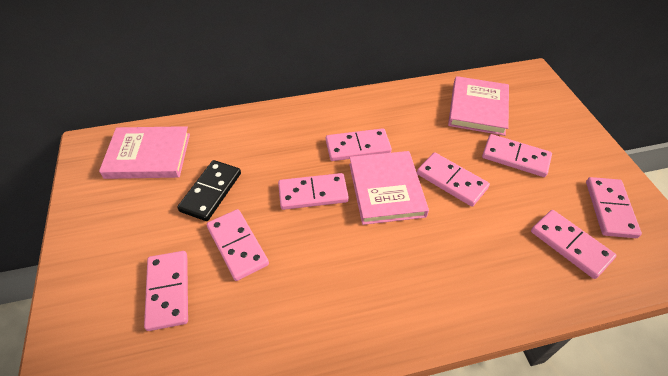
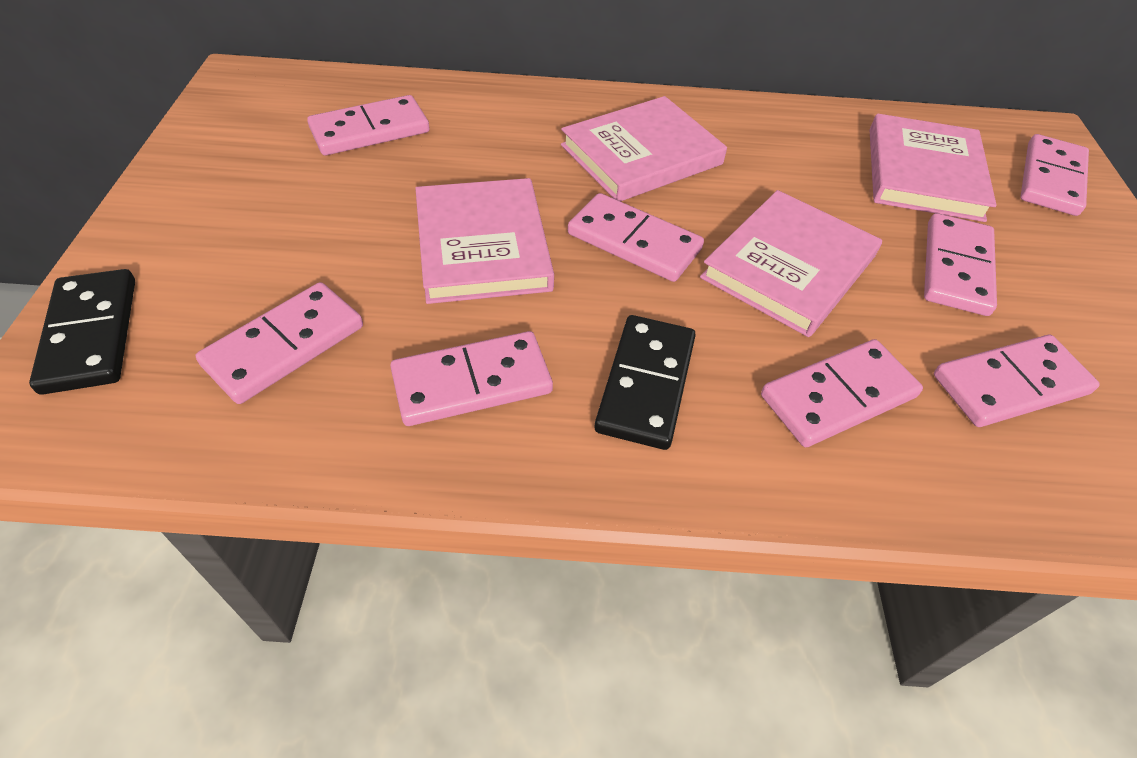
black domino: 1 -> 2
pink book: 3 -> 4

